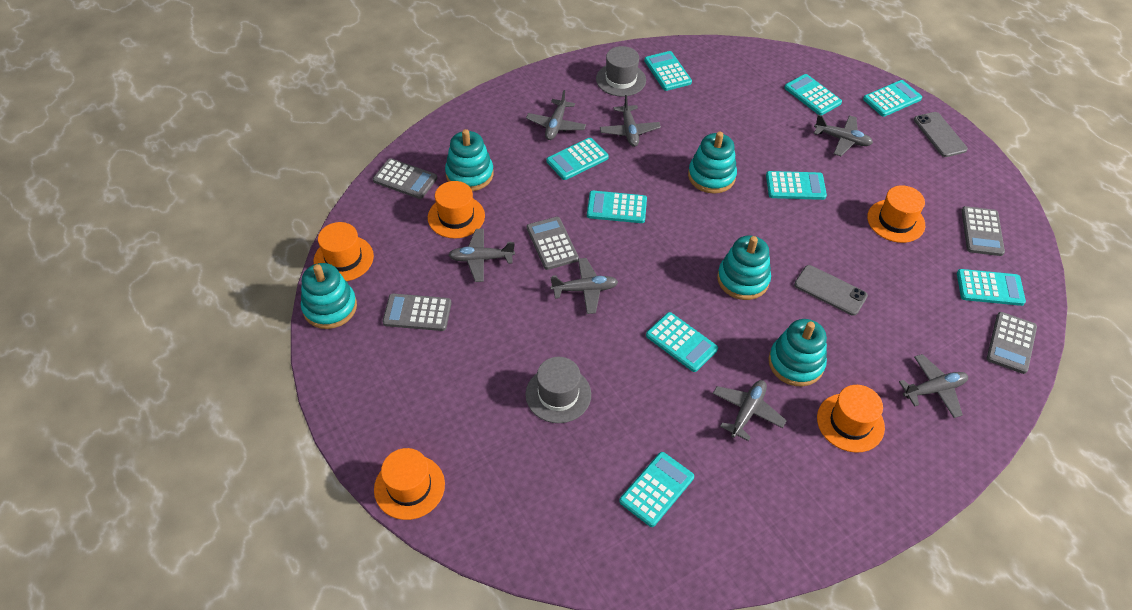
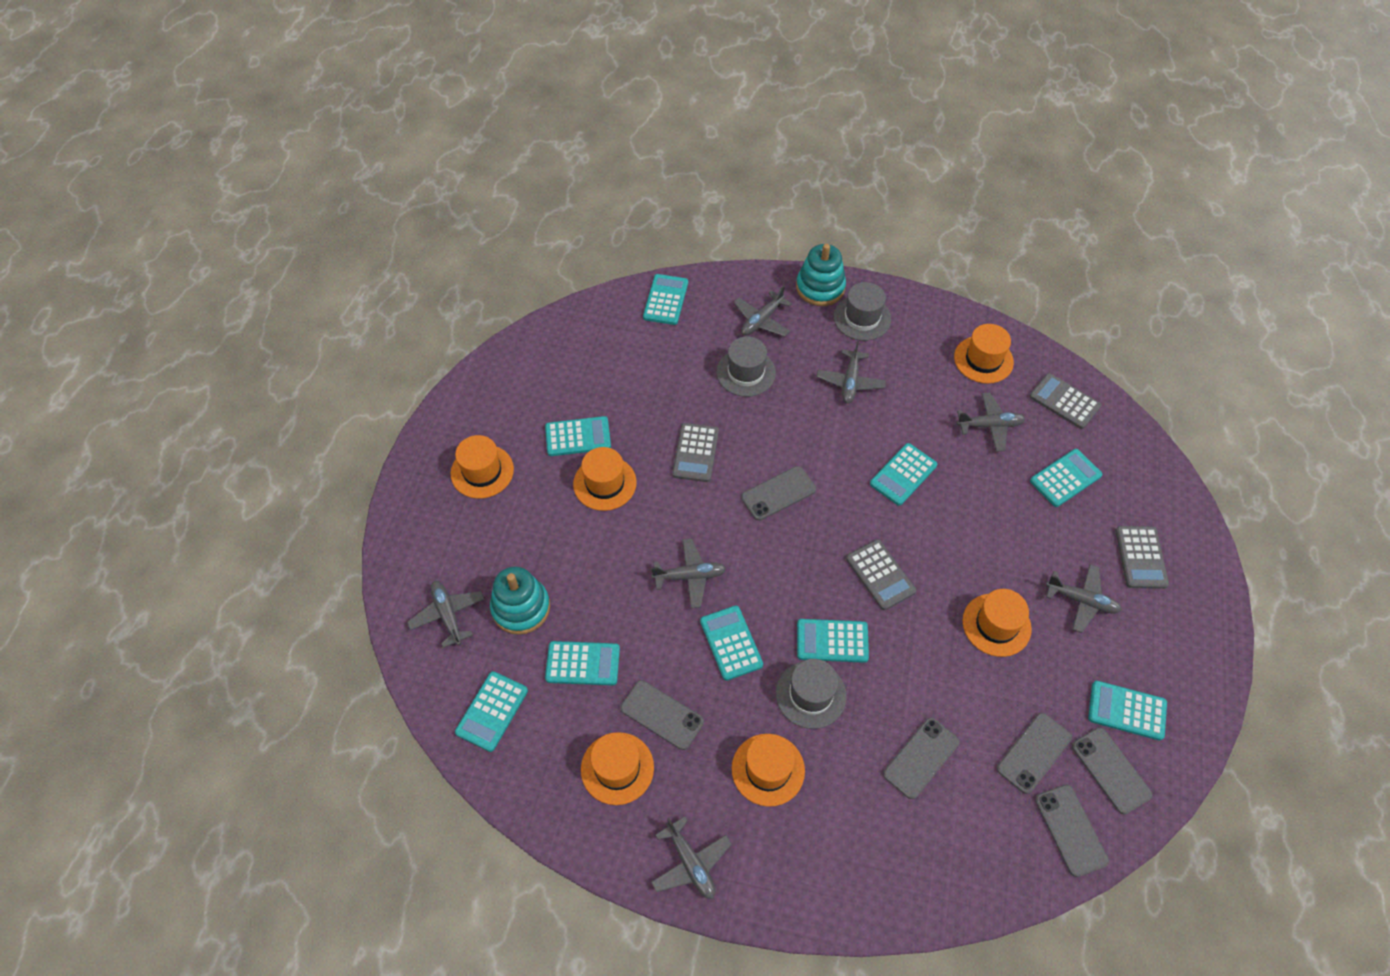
grey calculator: 5 -> 4
grey hat: 2 -> 3
grey phone: 2 -> 6
orange hat: 5 -> 6
turquoise stacking toy: 5 -> 2

